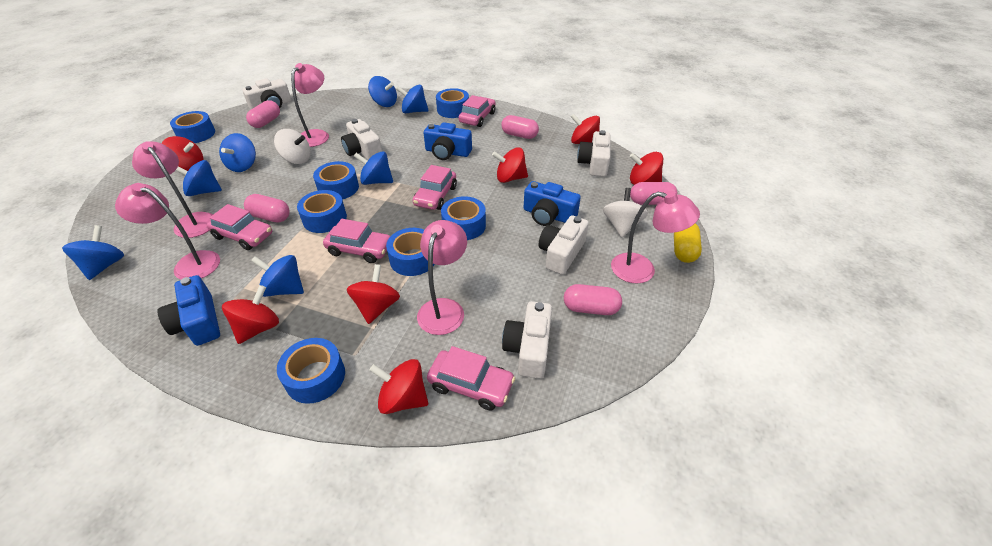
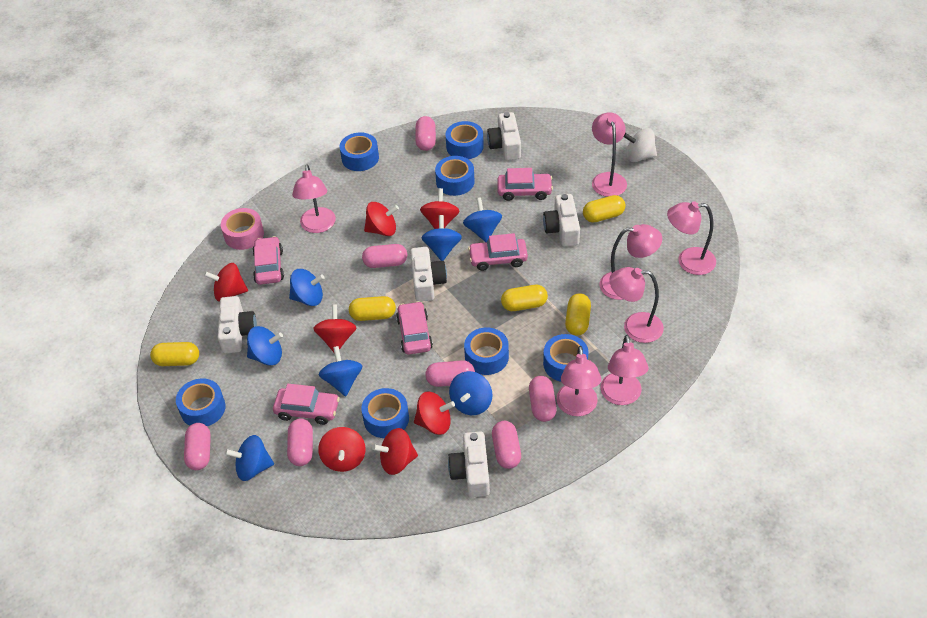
blue camera: 3 -> 0
pink capsule: 5 -> 7
pink lamp: 5 -> 7
pink tape: 0 -> 1
white spinning top: 2 -> 1
yellow capsule: 1 -> 5

